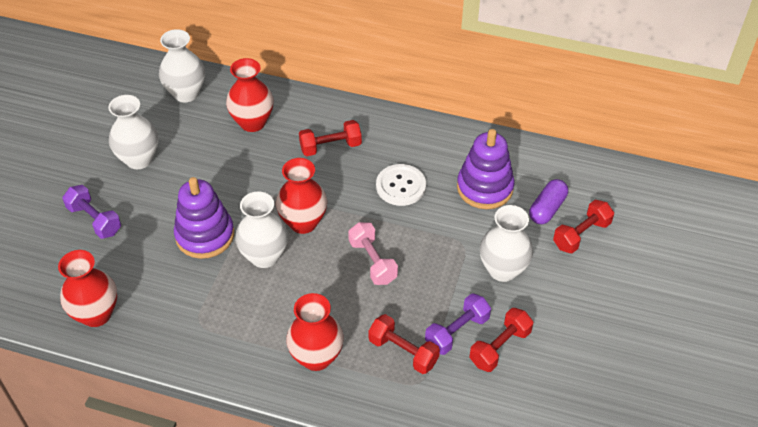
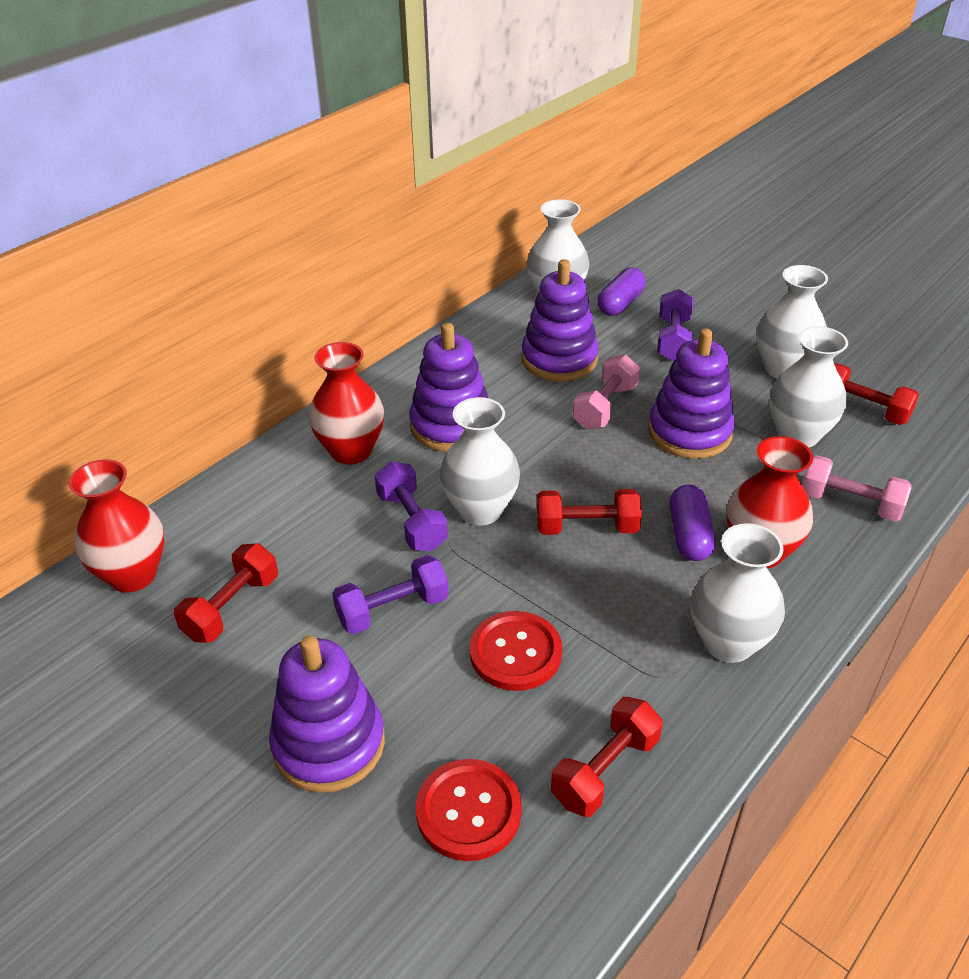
pink dumbbell: 1 -> 2
purple capsule: 1 -> 2
purple dumbbell: 2 -> 3
purple stacking toy: 2 -> 4
red button: 0 -> 2
red vase: 4 -> 3
white button: 1 -> 0
white vase: 4 -> 5

